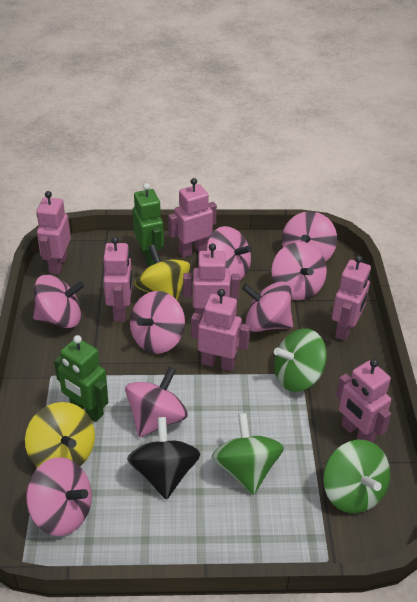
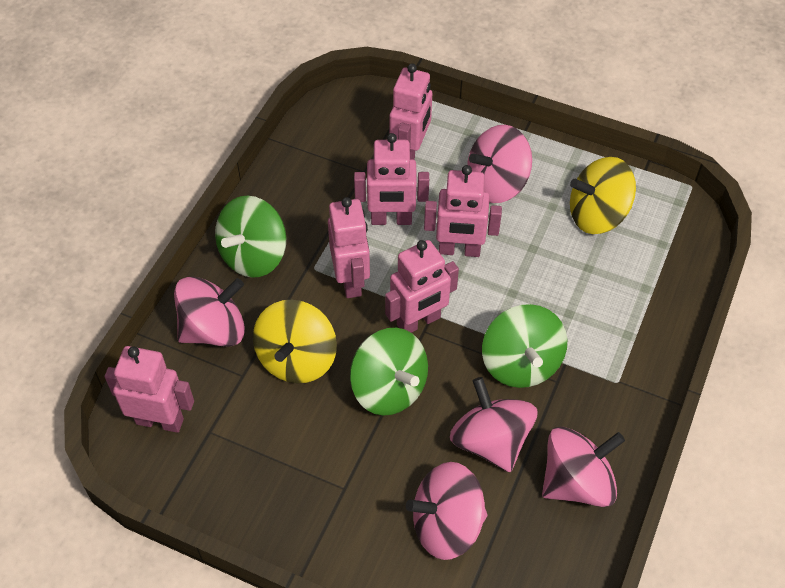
black spinning top: 1 -> 0
green robot: 2 -> 0
pink robot: 7 -> 6
pink spinning top: 8 -> 5

